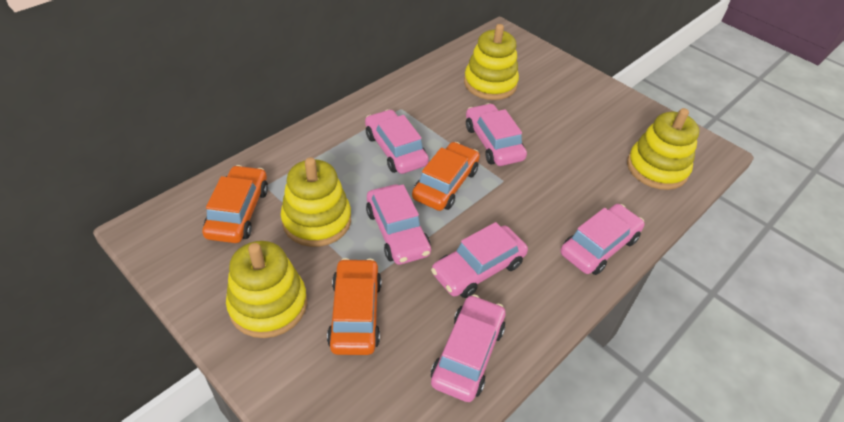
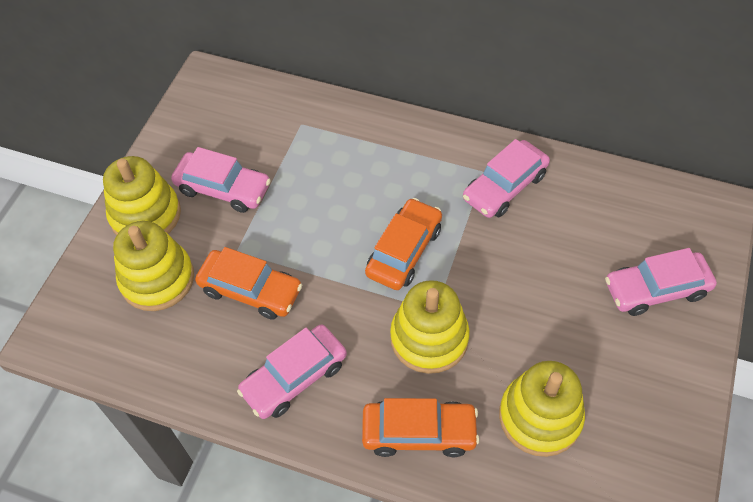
pink car: 6 -> 4

